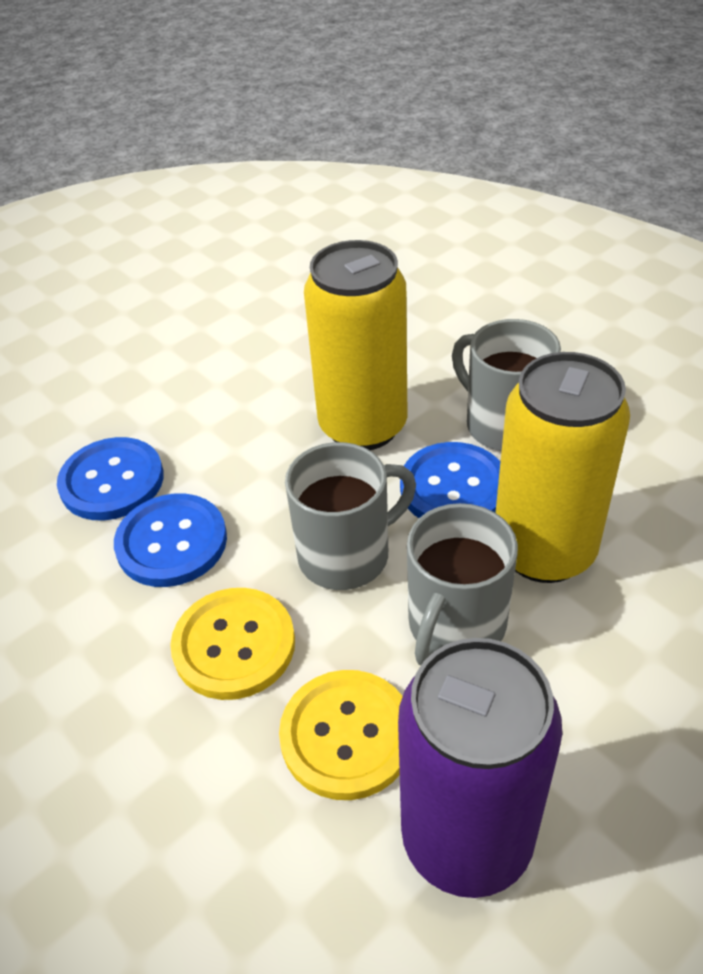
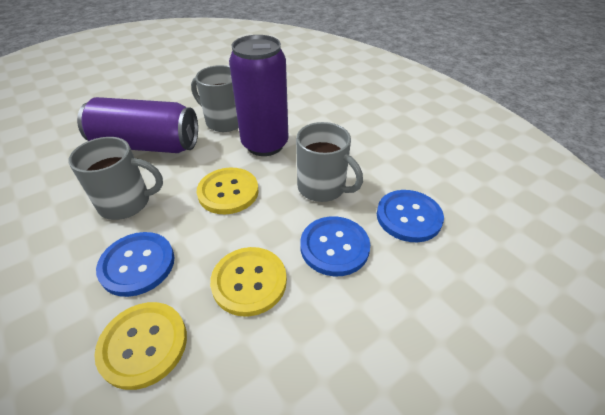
purple can: 1 -> 2
yellow button: 2 -> 3
yellow can: 2 -> 0

